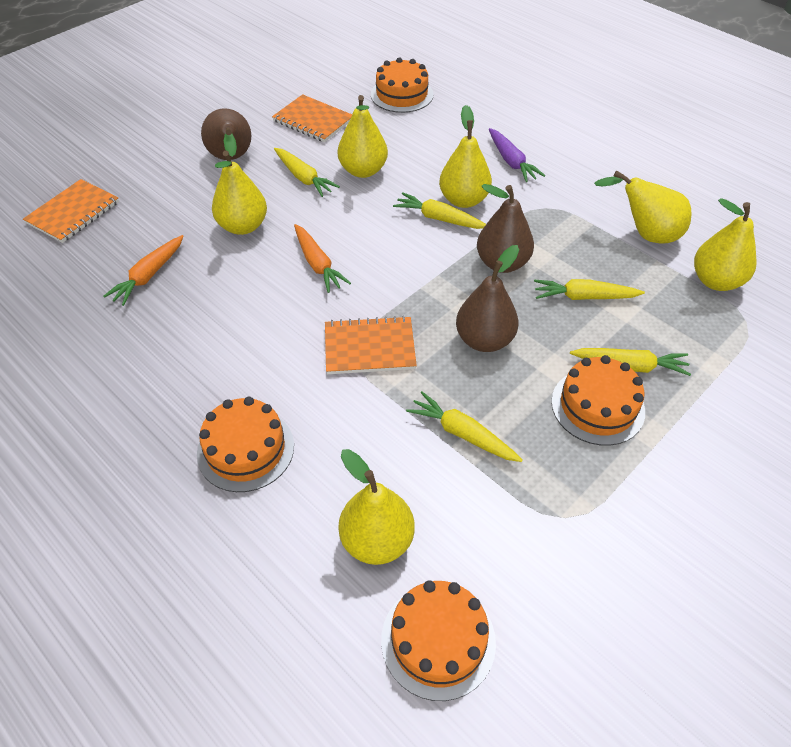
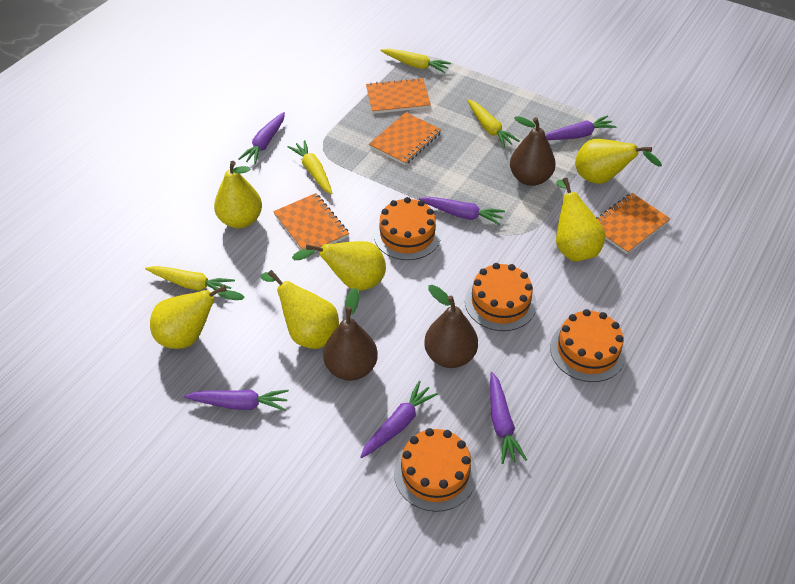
orange carrot: 2 -> 0
orange notebook: 3 -> 4
purple carrot: 1 -> 6
yellow carrot: 5 -> 4

